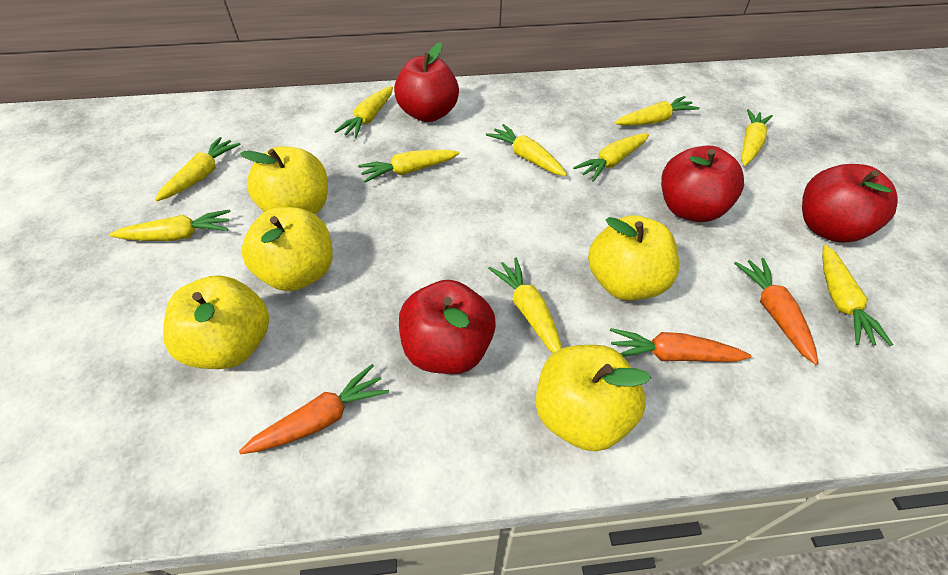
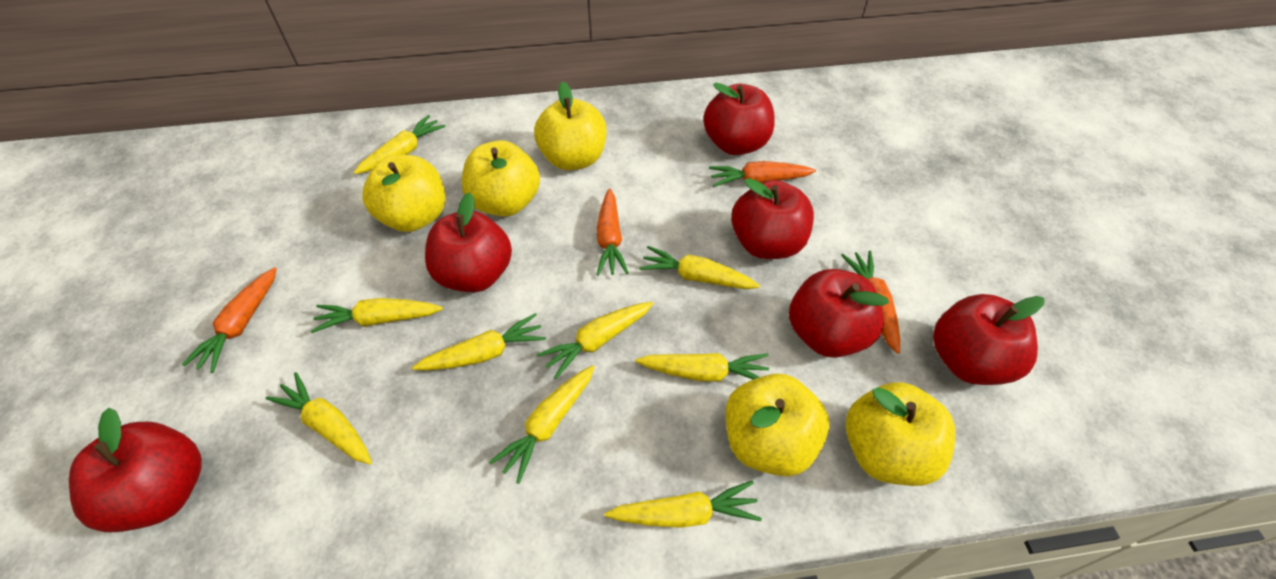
orange carrot: 3 -> 4
red apple: 4 -> 6
yellow carrot: 10 -> 9

